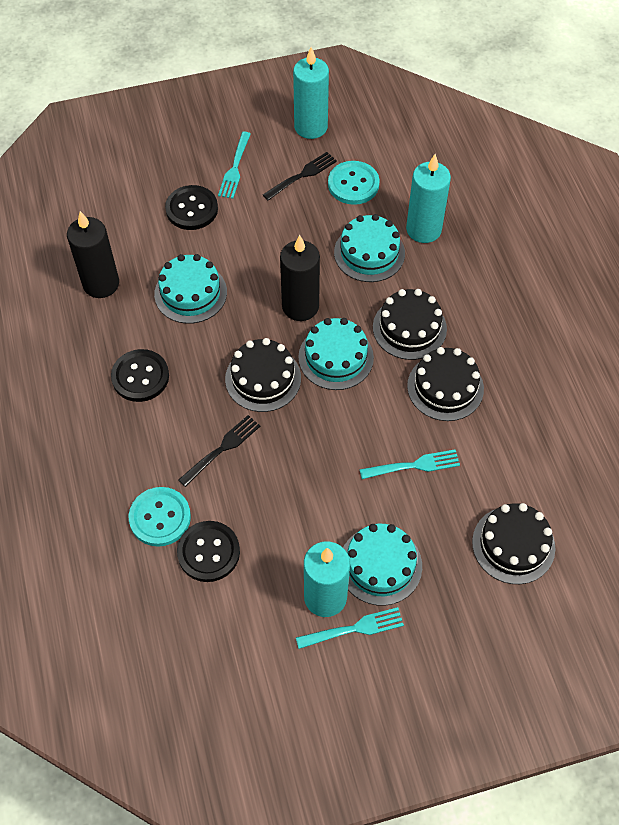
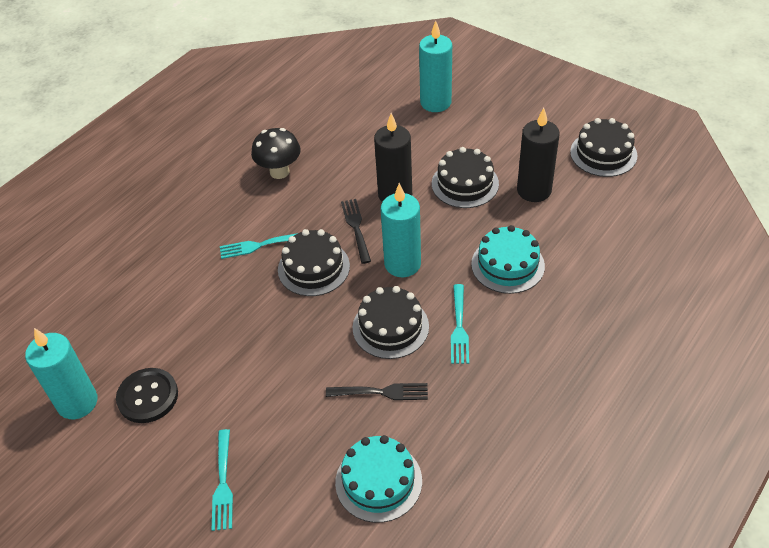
black button: 3 -> 1
black mushroom: 0 -> 1
turquoise button: 2 -> 0
turquoise cake: 4 -> 2

